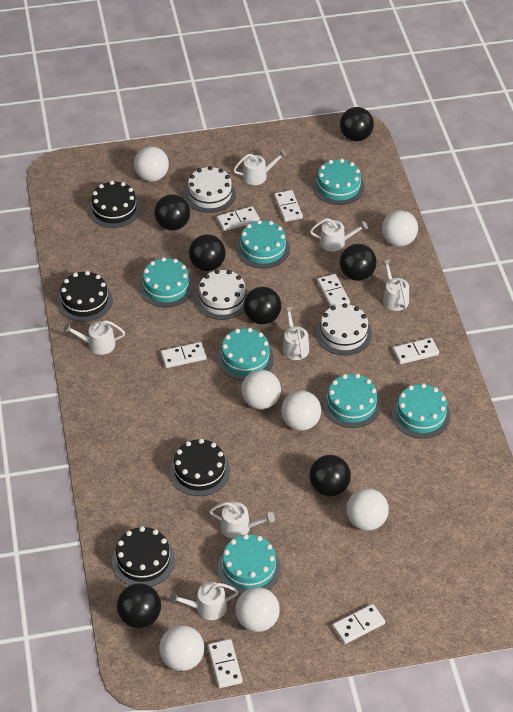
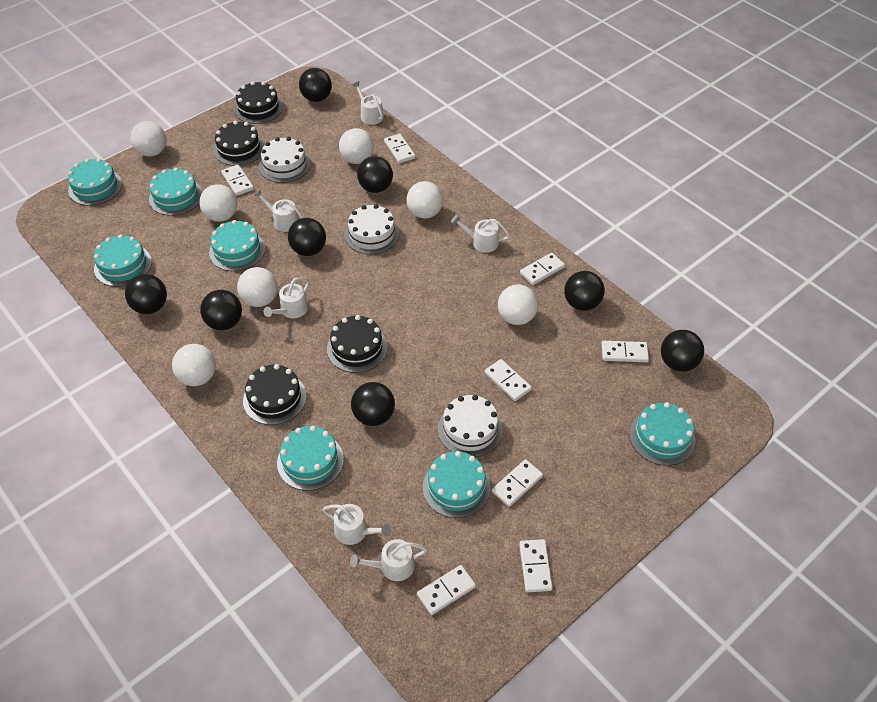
black ball: 7 -> 8
white domino: 7 -> 8
white watering can: 7 -> 6

